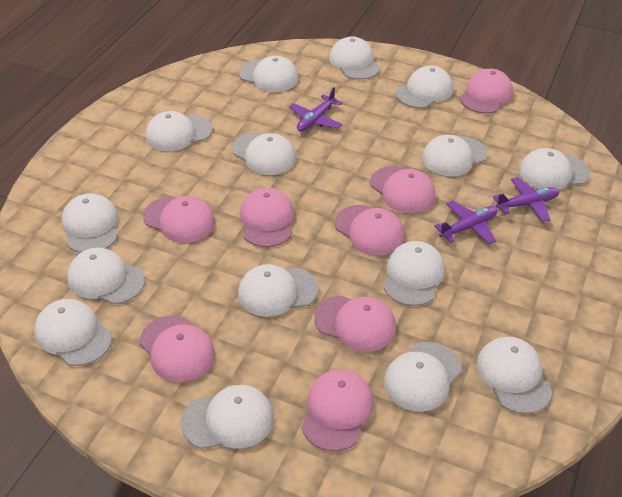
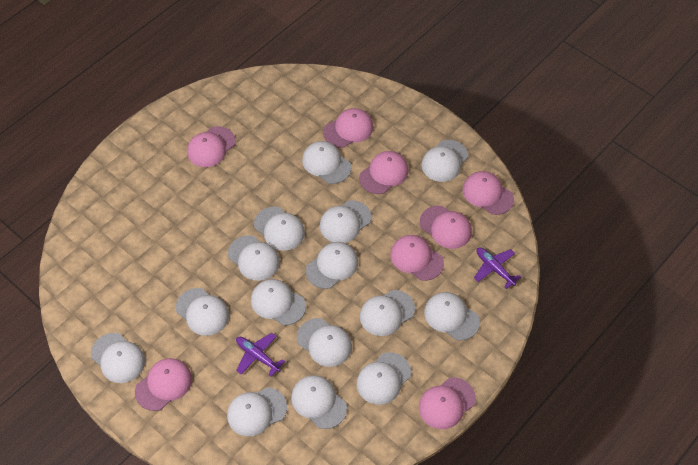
purple plane: 3 -> 2

